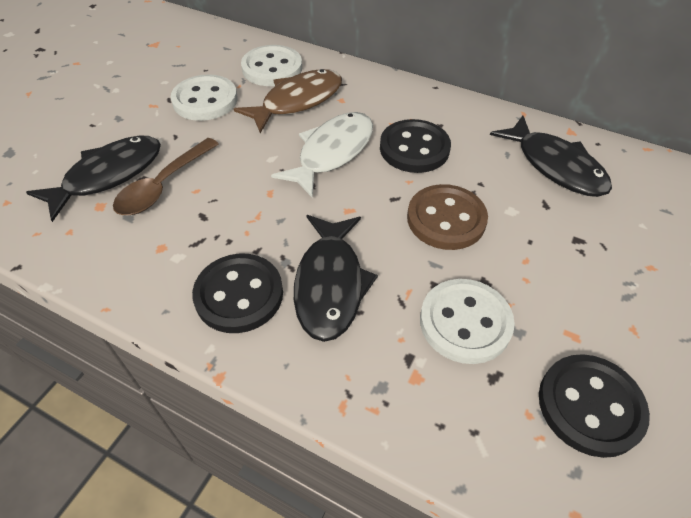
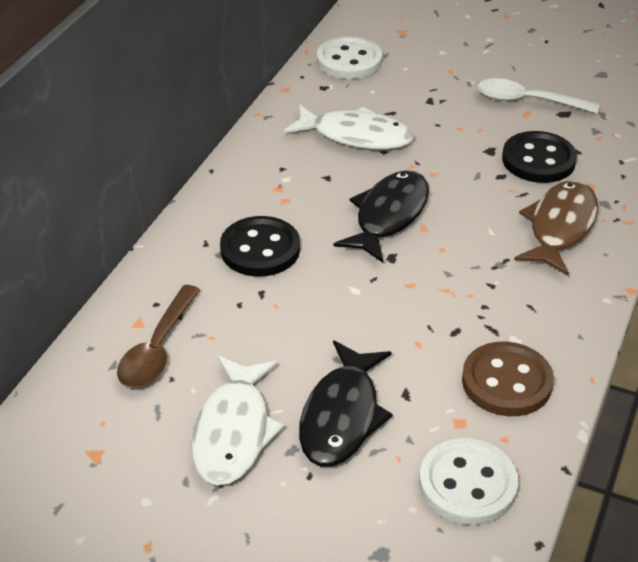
black button: 3 -> 2
black fish: 3 -> 2
white button: 3 -> 2
white fish: 1 -> 2
white spoon: 0 -> 1

